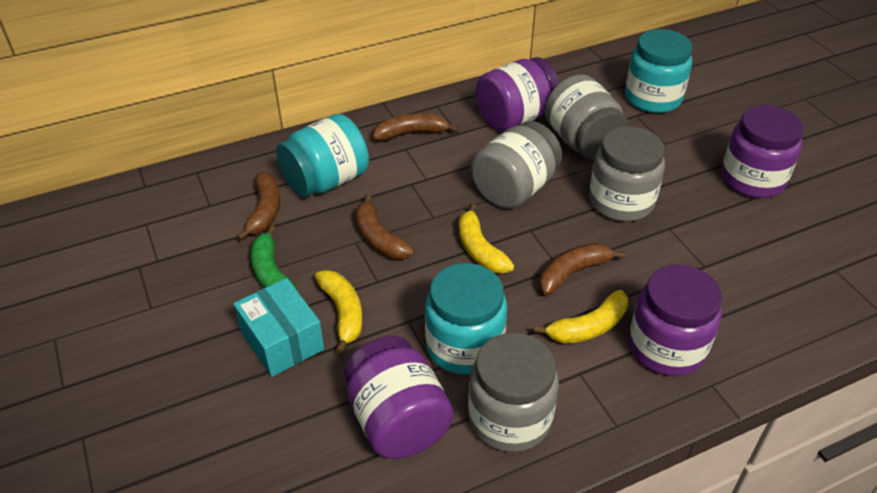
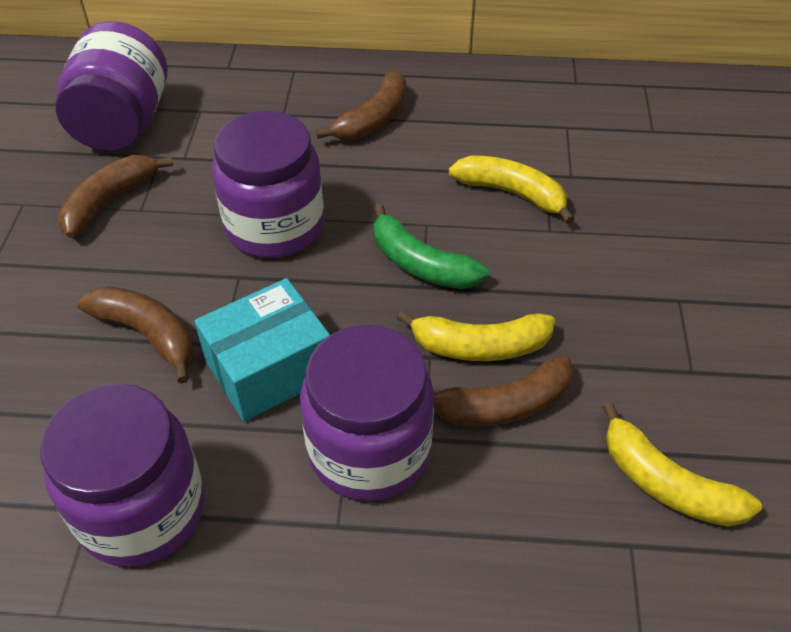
grey jar: 4 -> 0
turquoise jar: 3 -> 0

